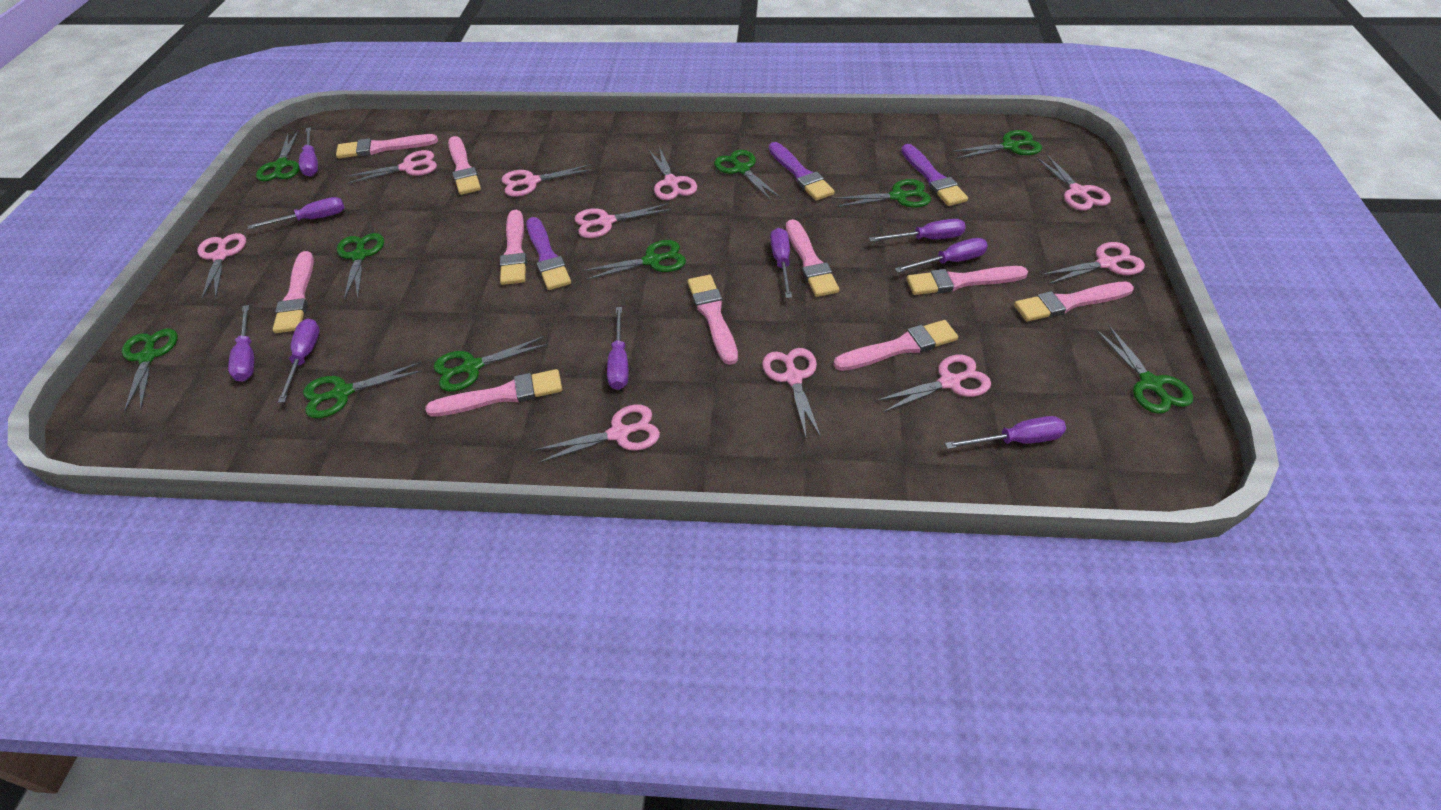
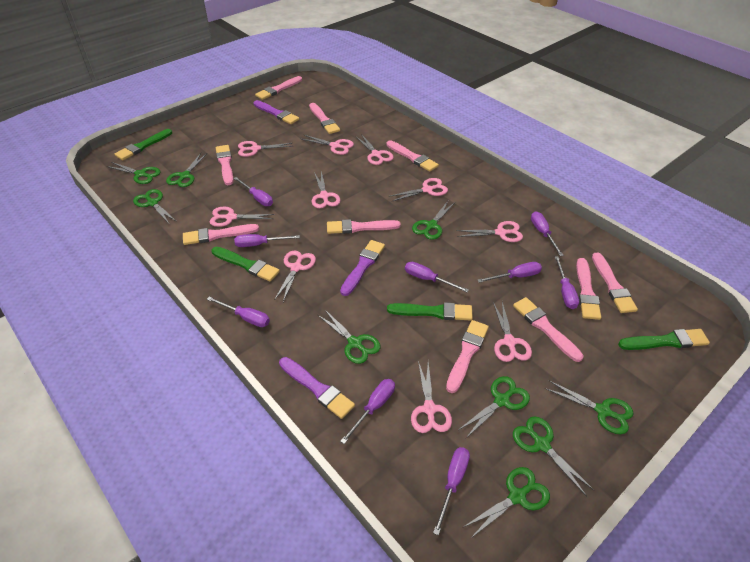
green brush: 0 -> 4
green scissors: 10 -> 9

